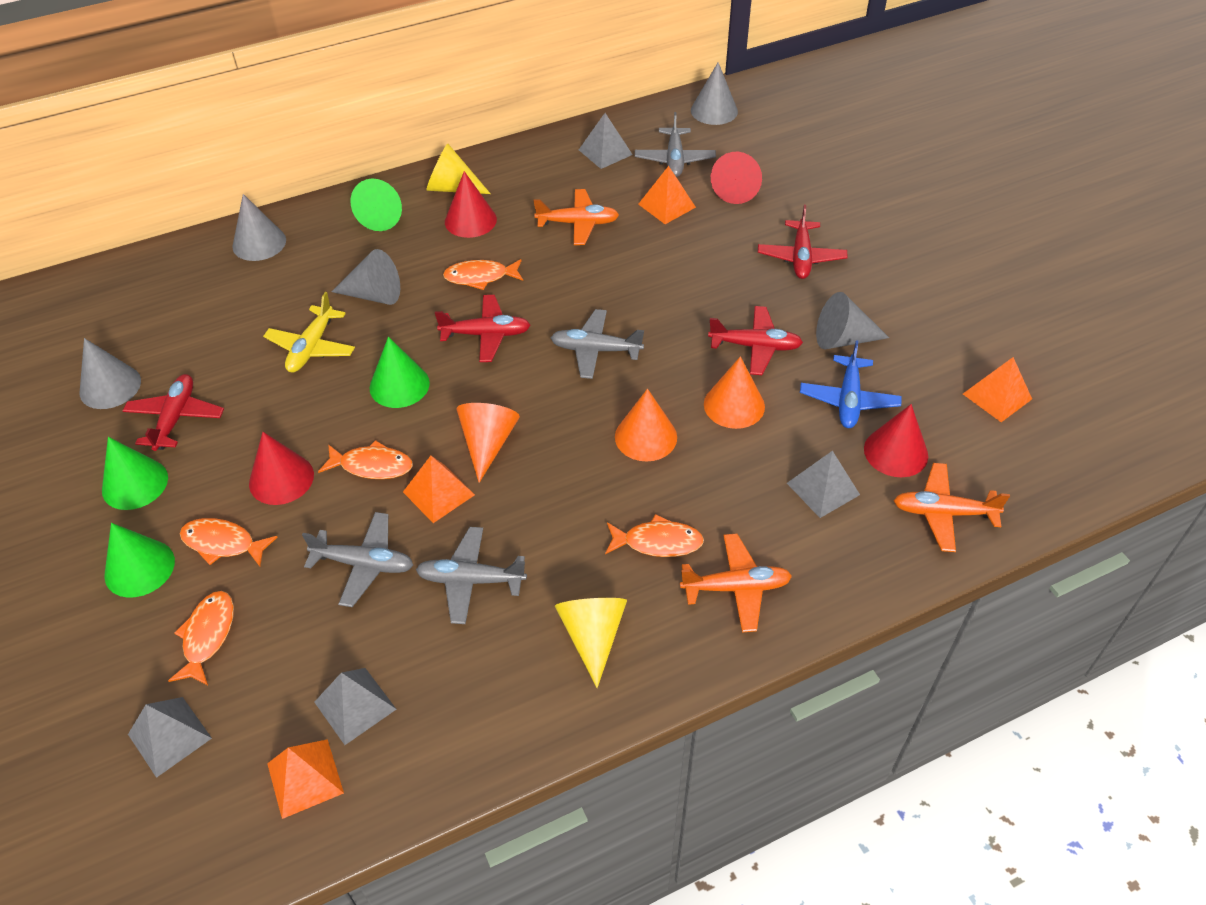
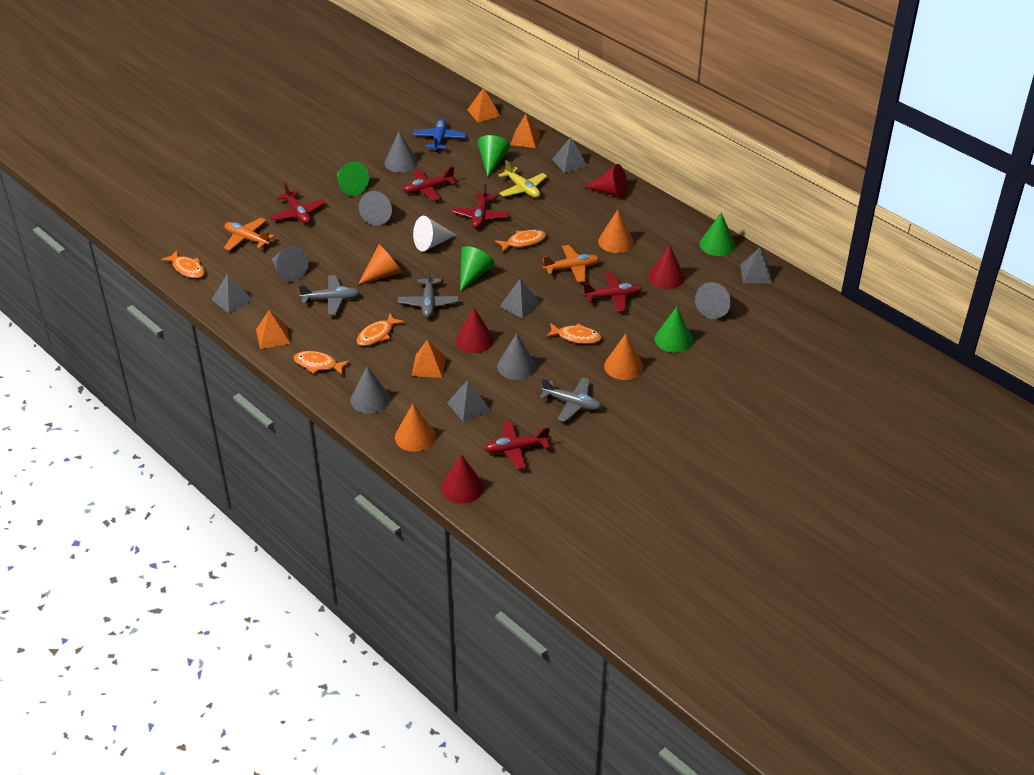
green cone: 4 -> 5
grey cone: 5 -> 6
grey plane: 4 -> 3
grey pyramid: 4 -> 5
orange cone: 3 -> 4
orange plane: 3 -> 2
red plane: 4 -> 5
white cone: 0 -> 1
yellow cone: 2 -> 0

